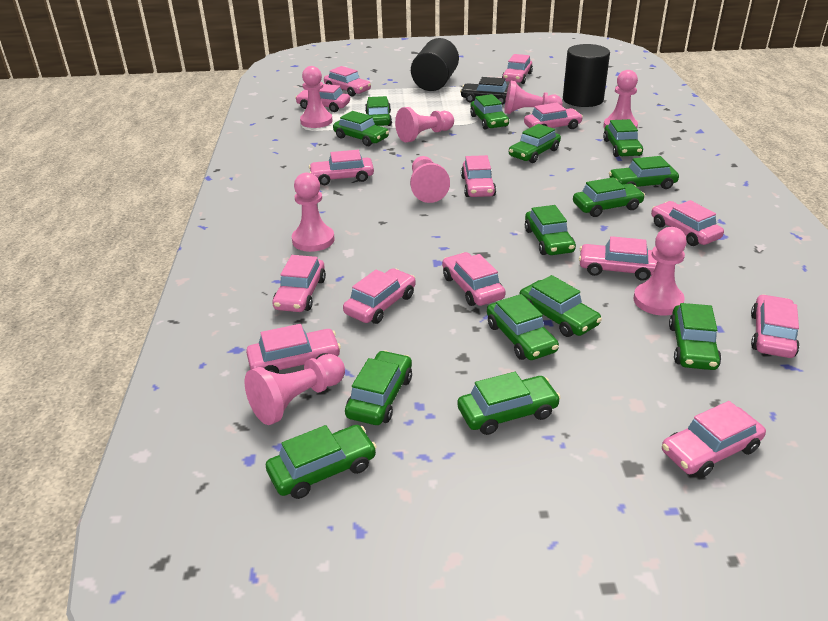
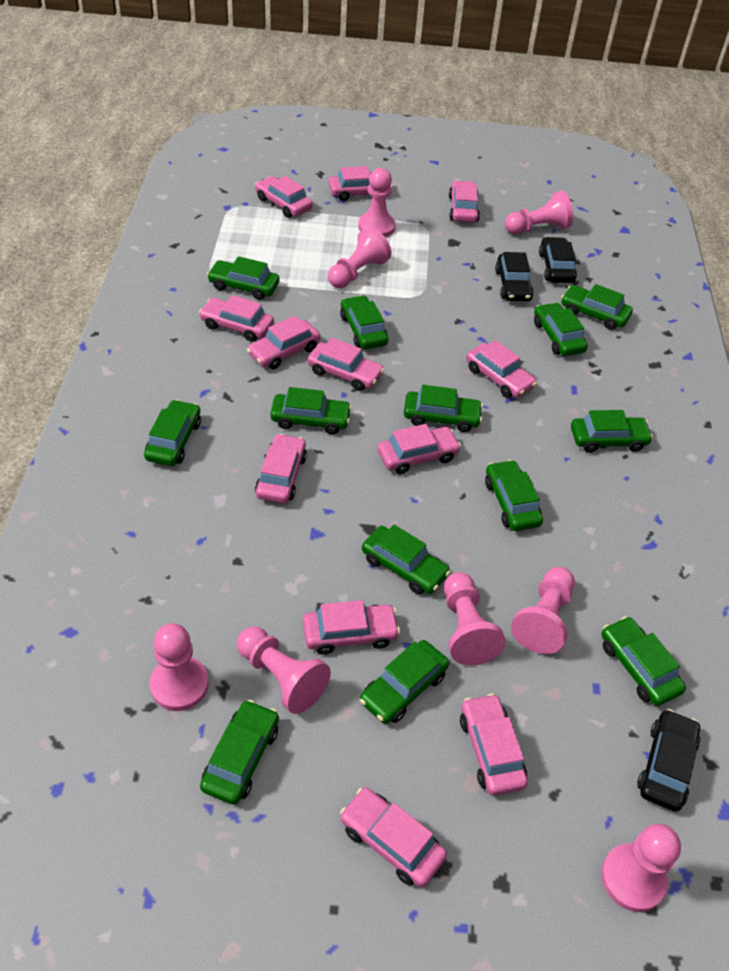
black car: 1 -> 3
black cylinder: 2 -> 0
green car: 14 -> 13
pink car: 14 -> 12

